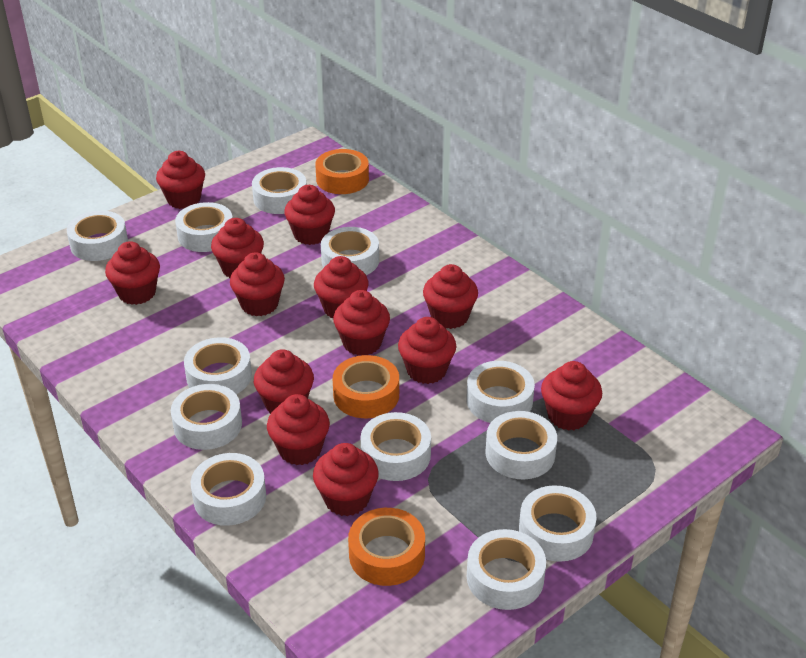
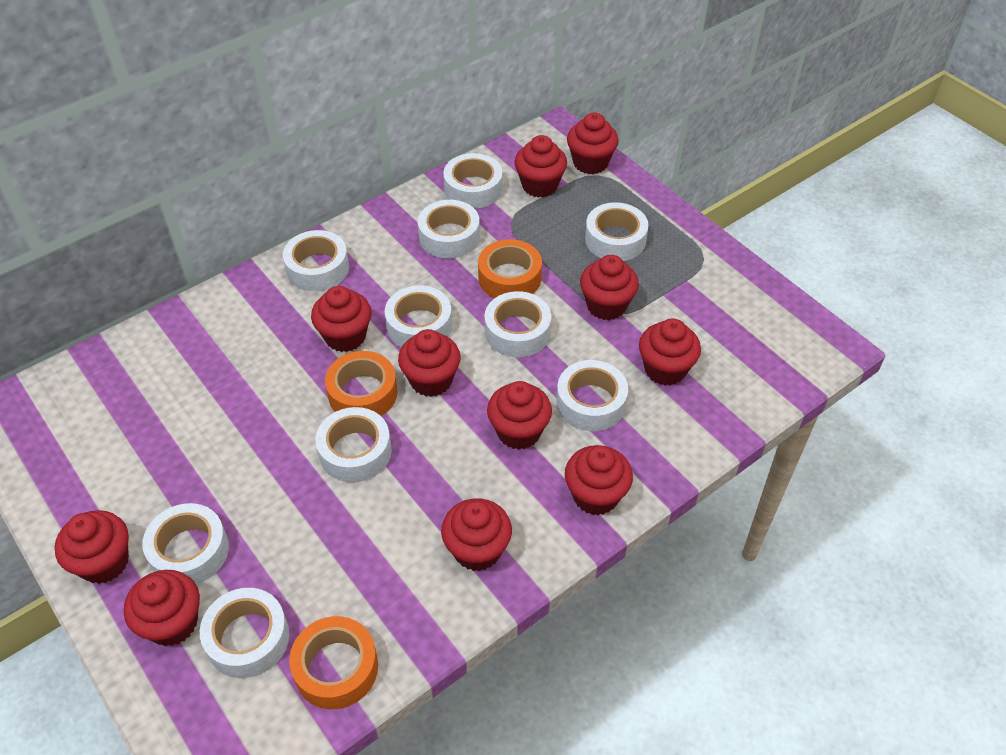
red cupcake: 13 -> 11
white tape: 12 -> 10

